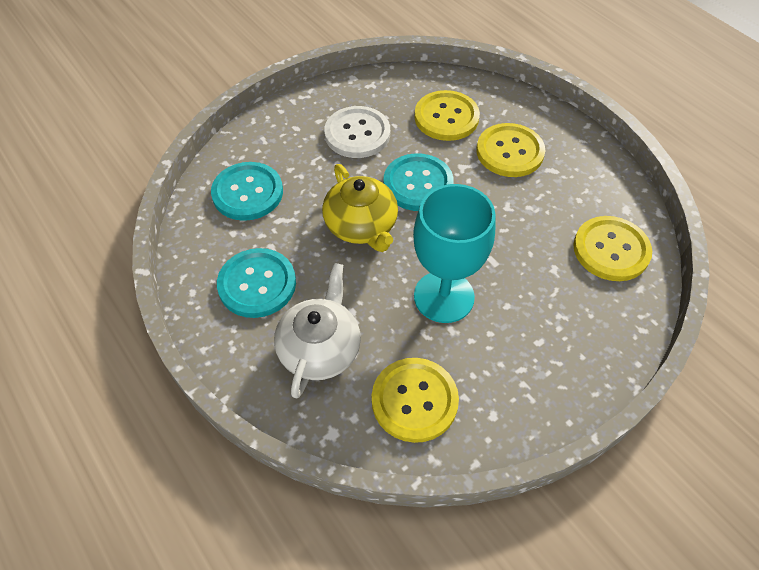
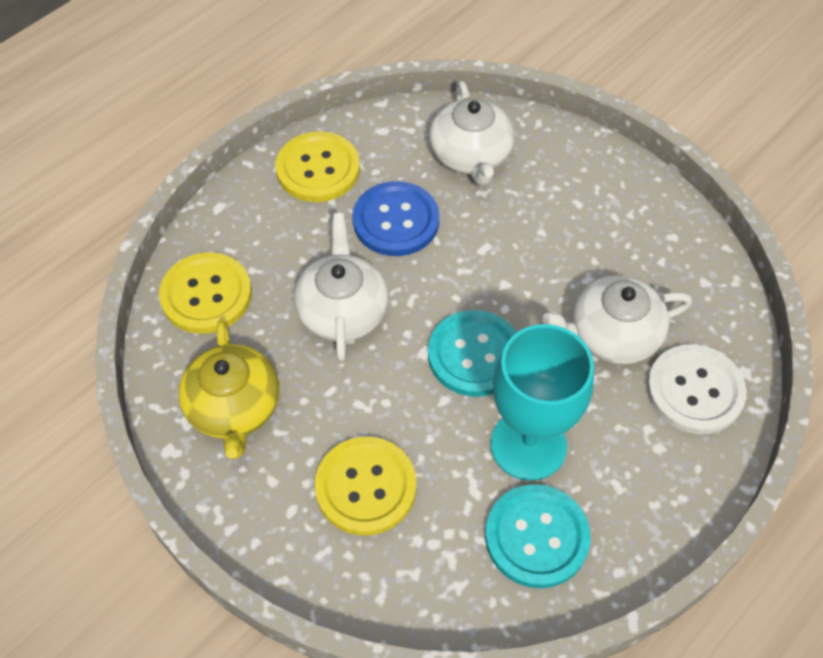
blue button: 0 -> 1
turquoise button: 3 -> 2
white teapot: 1 -> 3
yellow button: 4 -> 3

